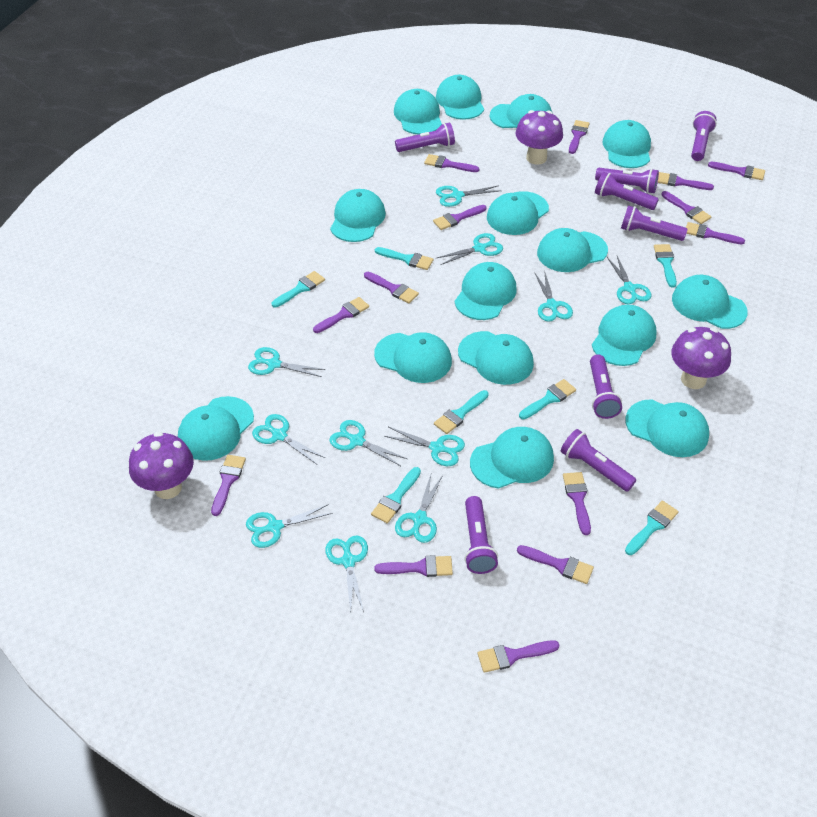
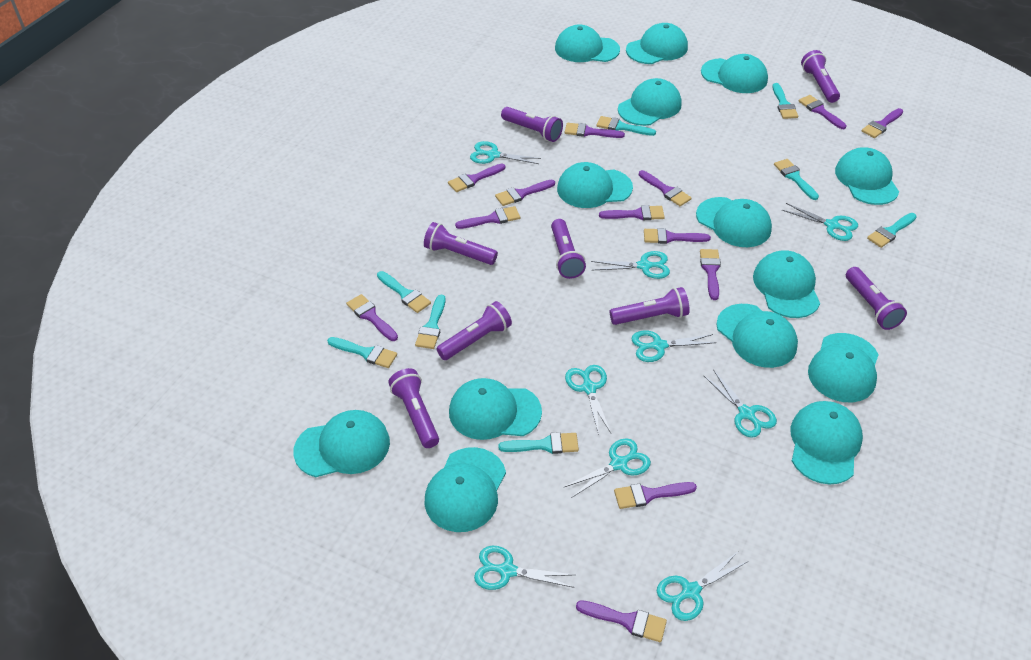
purple brush: 14 -> 13
purple mushroom: 3 -> 0
turquoise brush: 7 -> 8
turquoise cap: 15 -> 14
turquoise scissors: 11 -> 9

